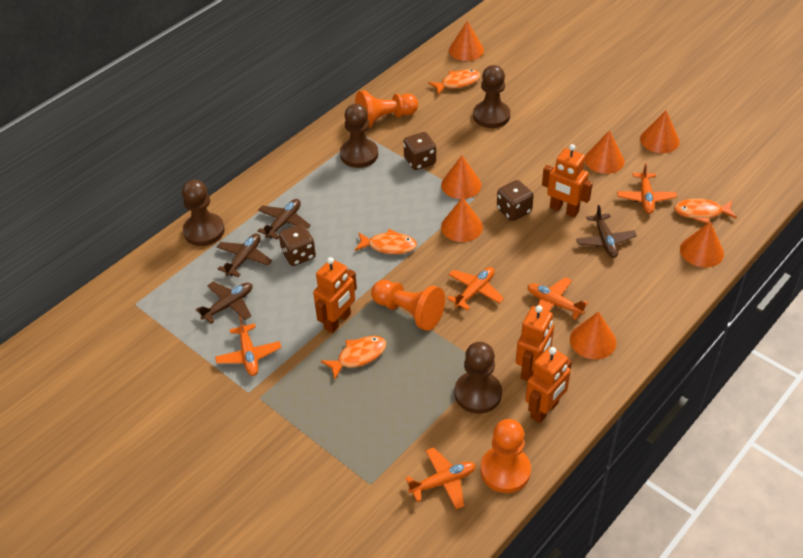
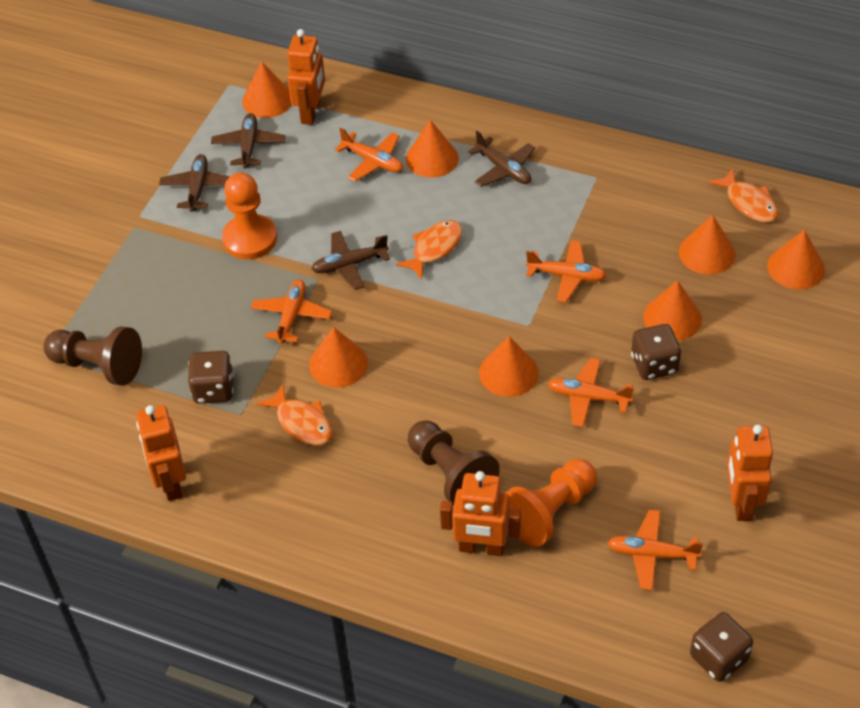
brown pawn: 4 -> 2
orange fish: 4 -> 3
orange pawn: 3 -> 2

